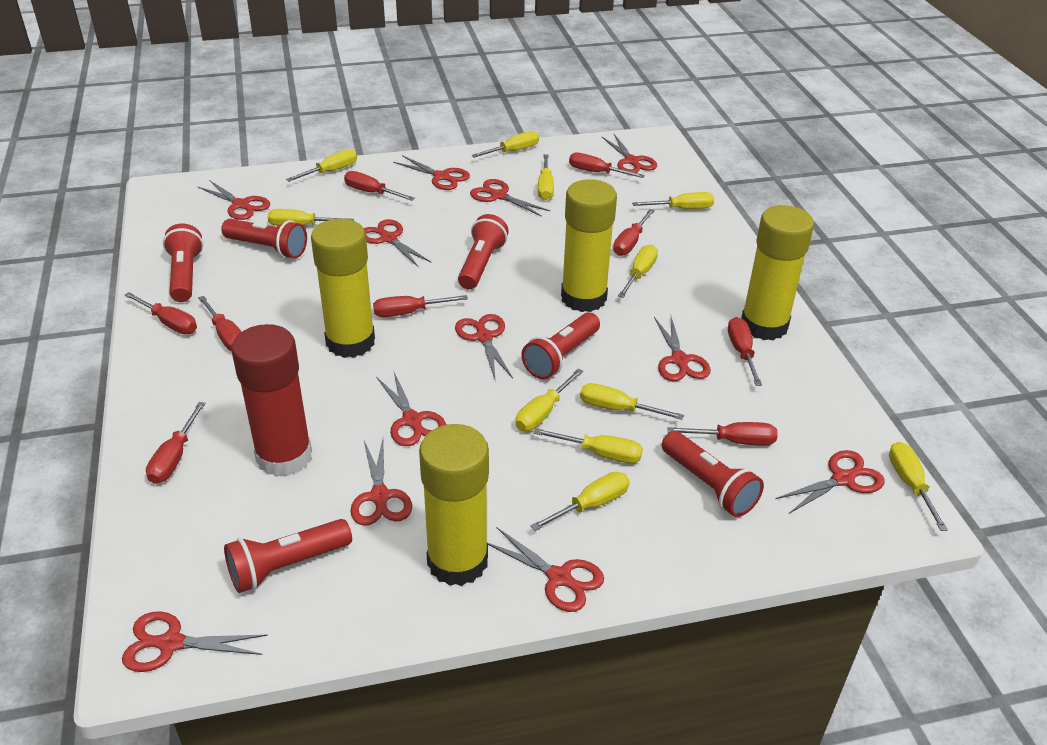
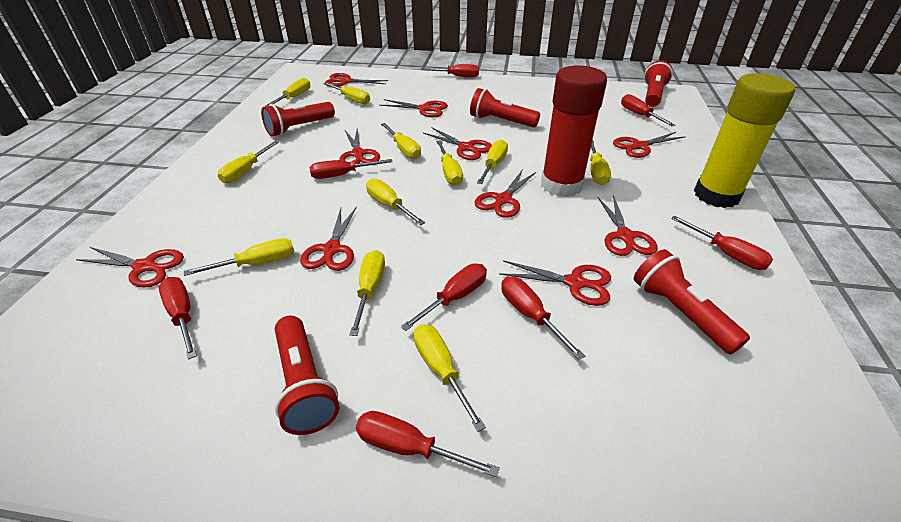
red flashlight: 6 -> 5
red scissors: 12 -> 10
red screwdriver: 9 -> 8
yellow glue stick: 4 -> 1

